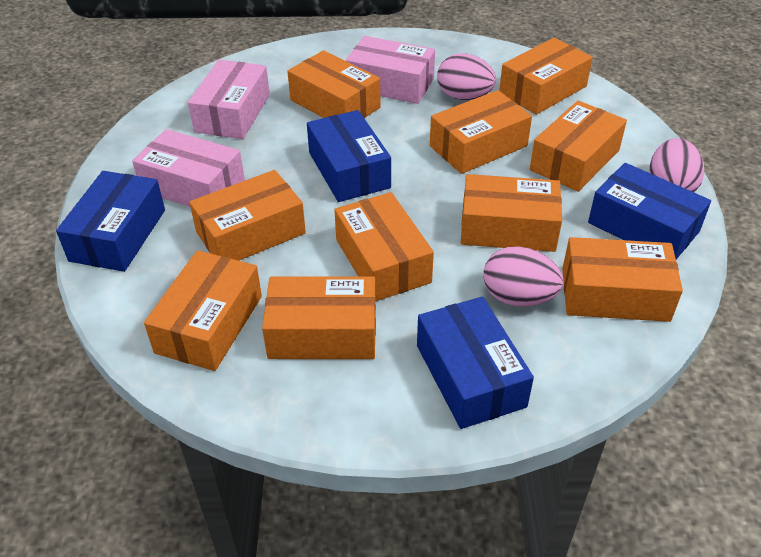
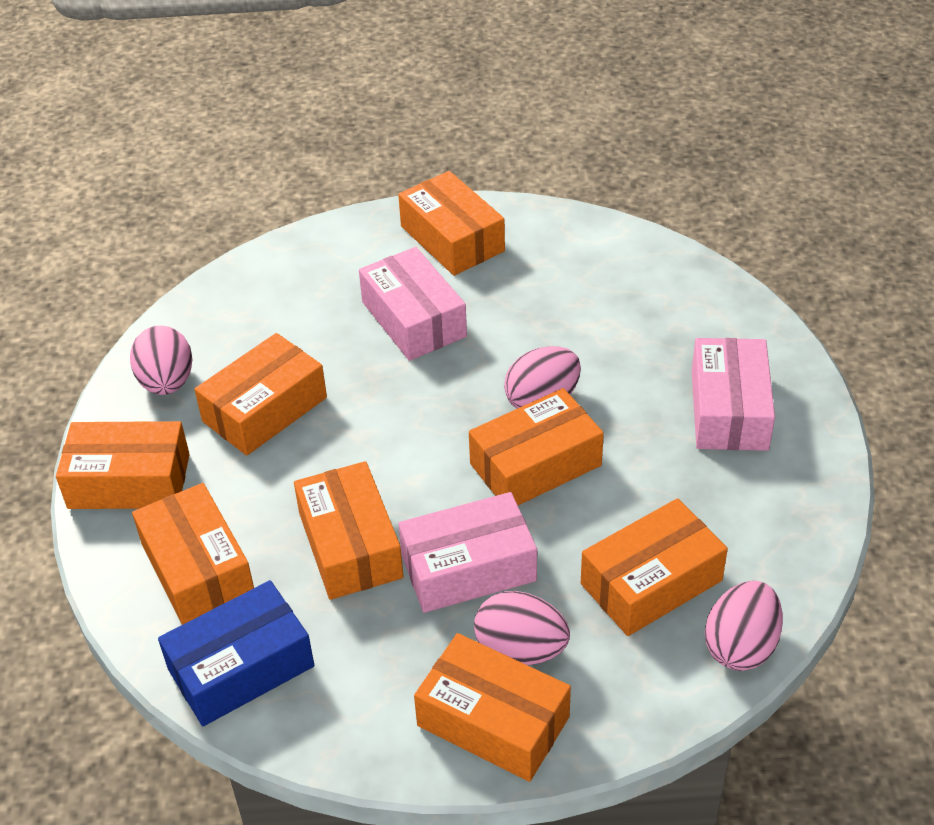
blue box: 4 -> 1
orange box: 10 -> 8
pink egg: 3 -> 4

